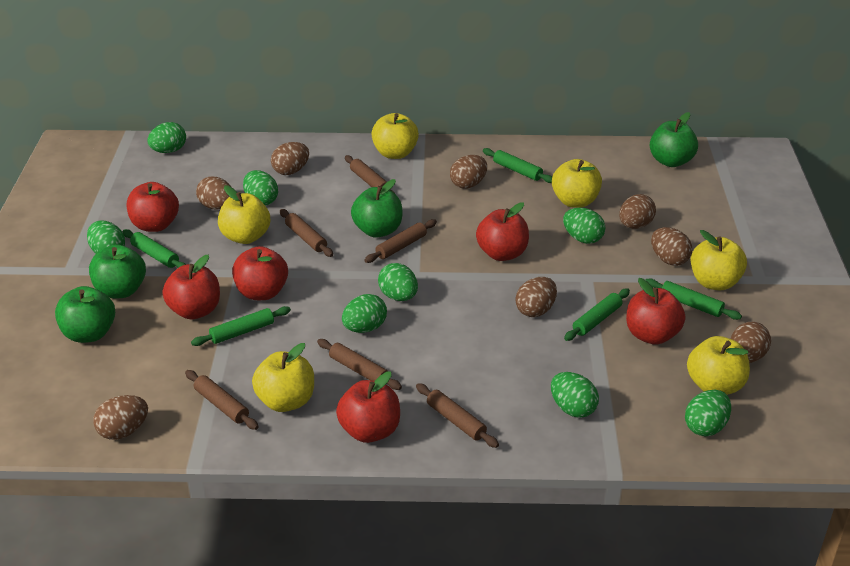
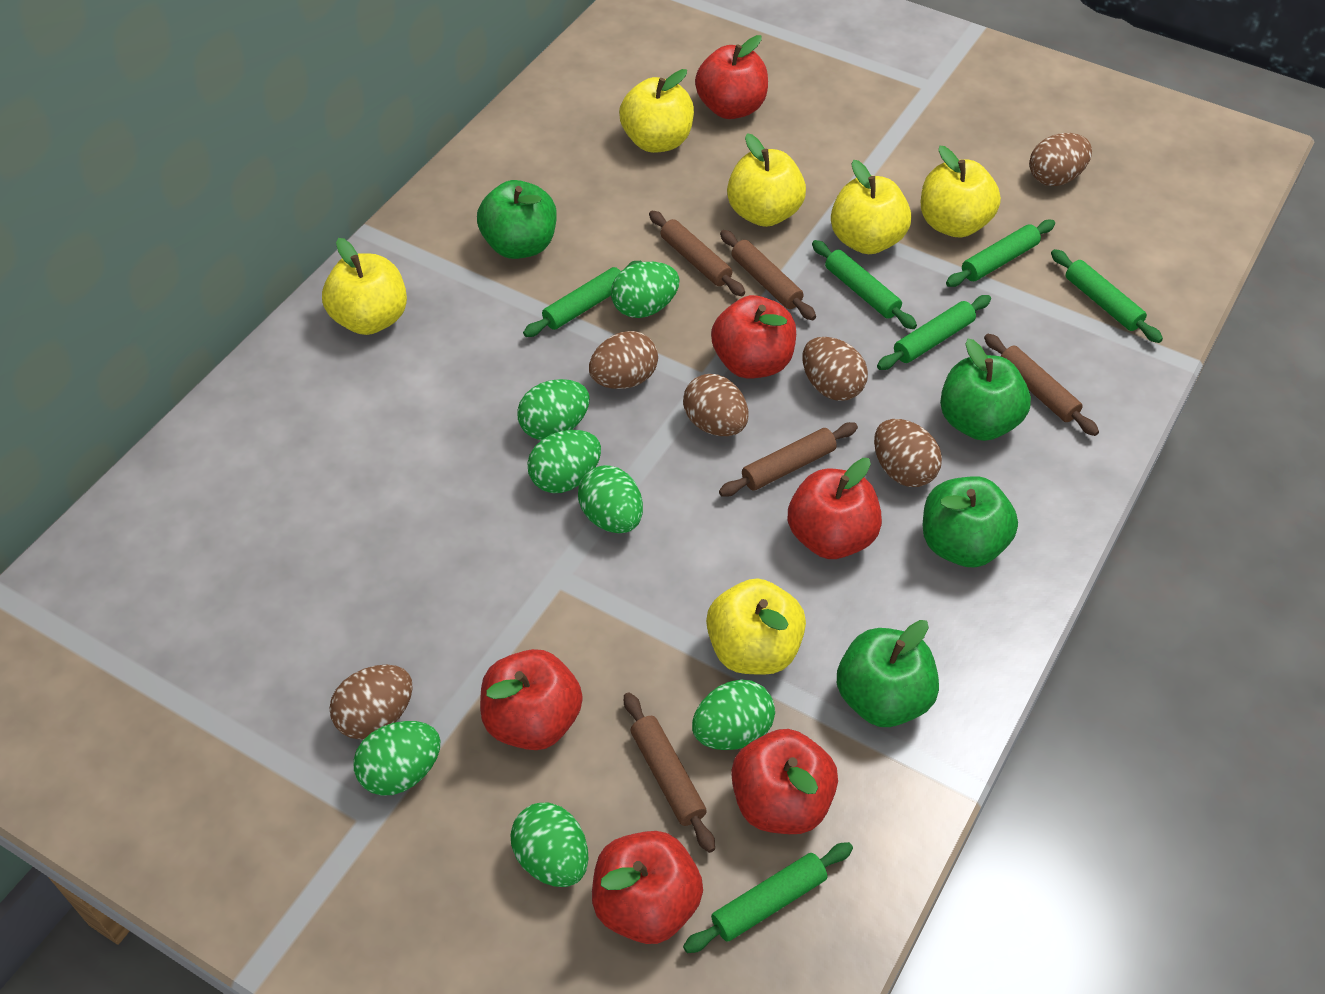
brown egg: 8 -> 6
brown rolling pin: 6 -> 5
green egg: 8 -> 7
green rolling pin: 5 -> 6

